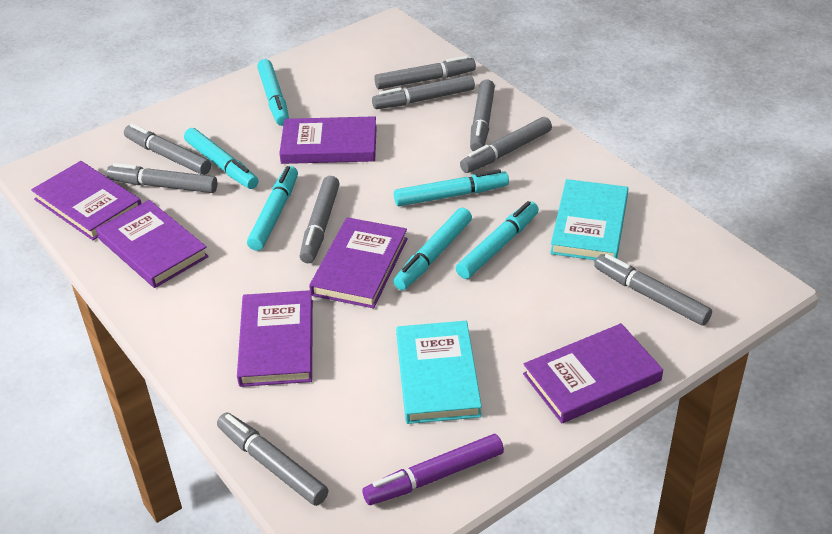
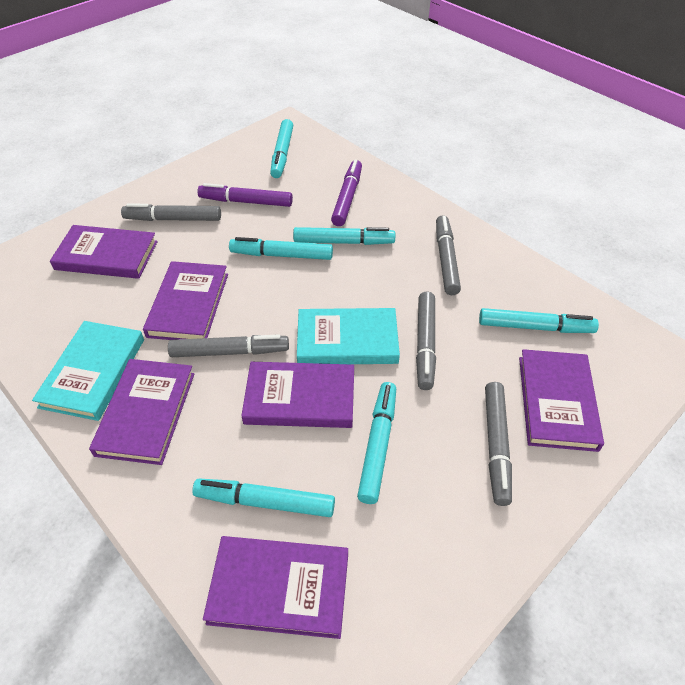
grey marker: 9 -> 5
purple marker: 1 -> 2

